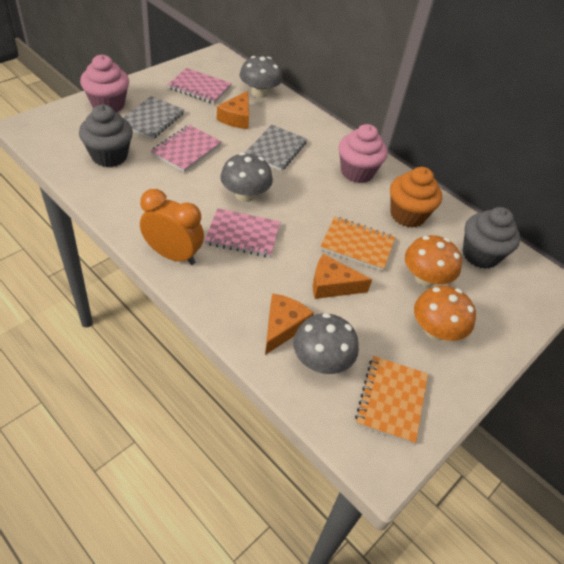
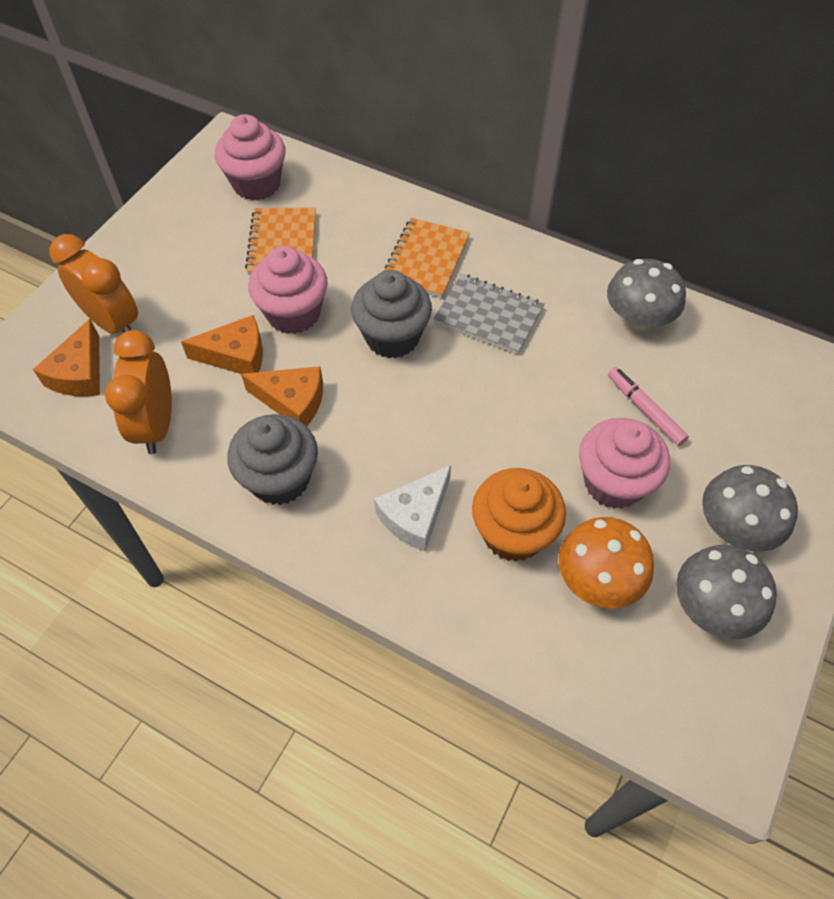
grey notebook: 2 -> 1
orange clock: 1 -> 2
orange mushroom: 2 -> 1
pink cupcake: 2 -> 3
pink marker: 0 -> 1
pink notebook: 3 -> 0
white cheese: 0 -> 1

